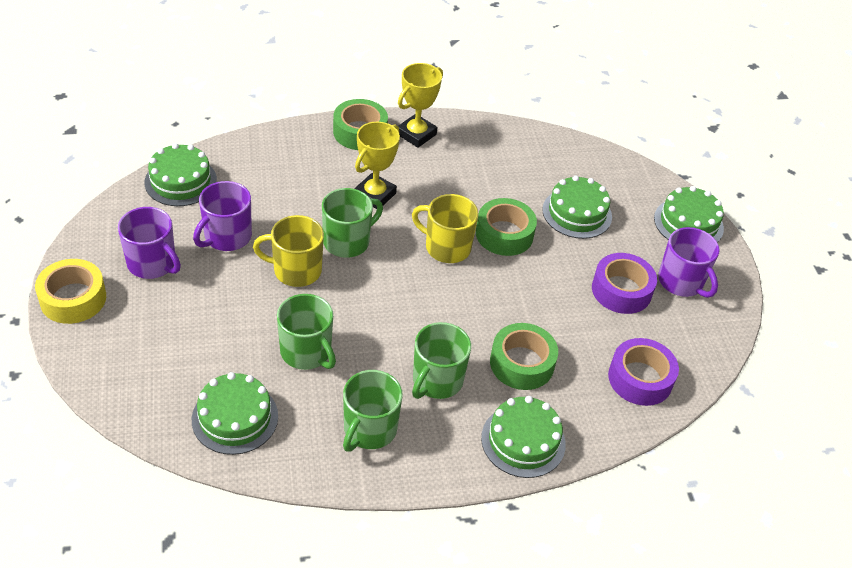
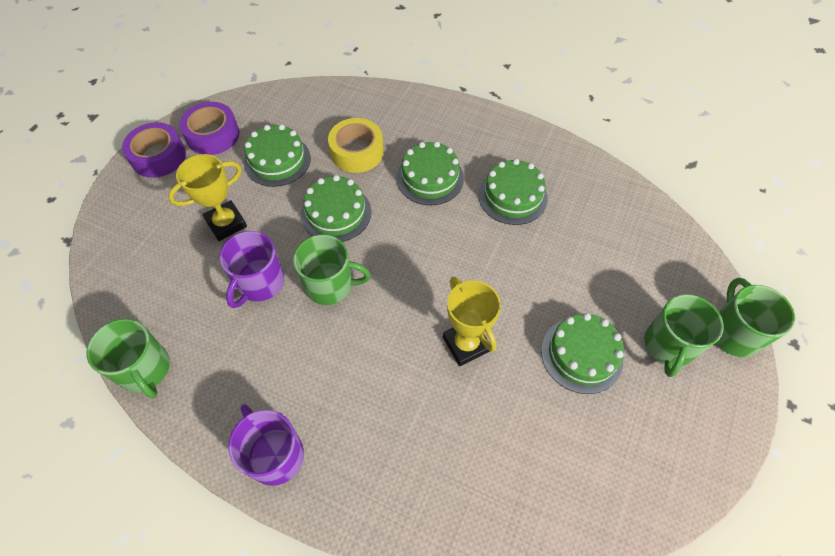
green tape: 3 -> 0
purple mug: 3 -> 2
yellow mug: 2 -> 0

